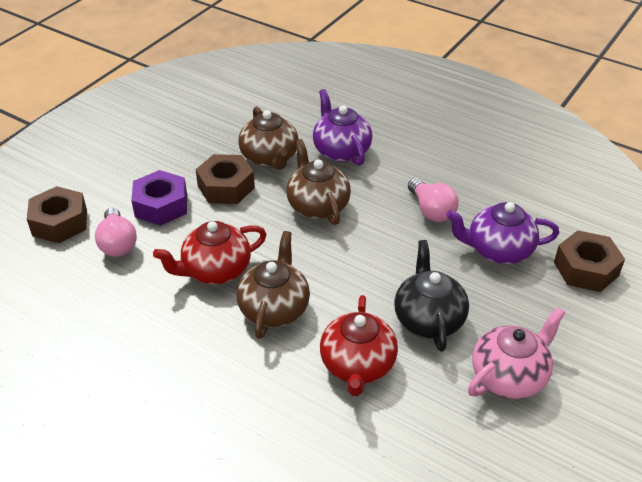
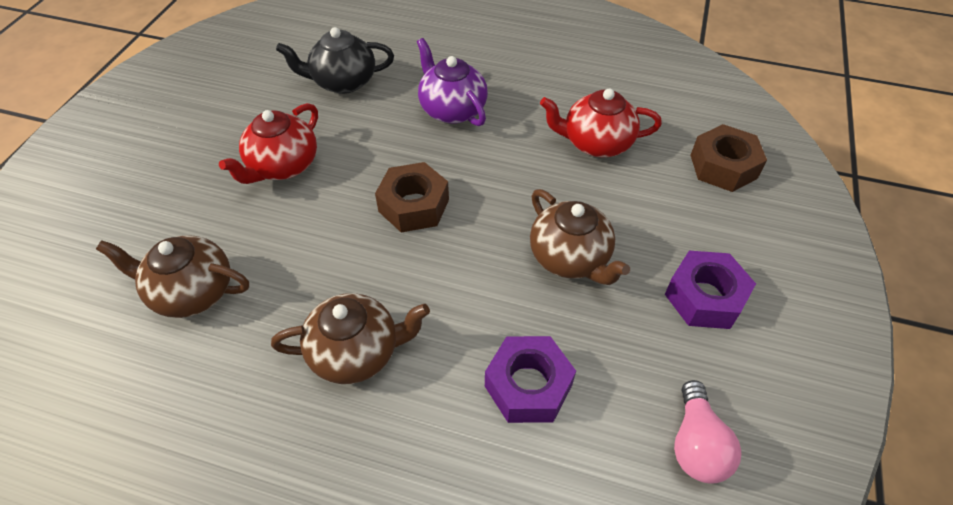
brown nut: 3 -> 2
pink light bulb: 2 -> 1
pink teapot: 1 -> 0
purple nut: 1 -> 2
purple teapot: 2 -> 1

